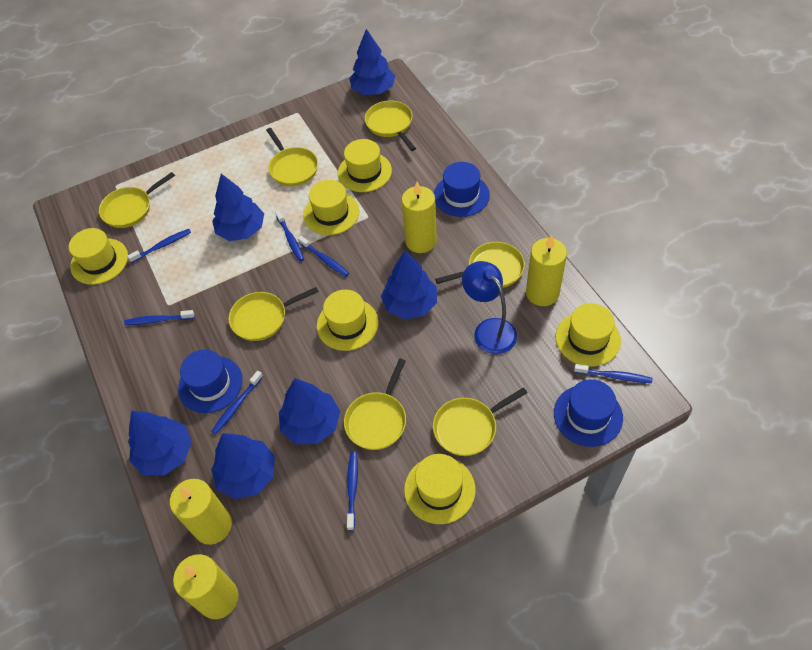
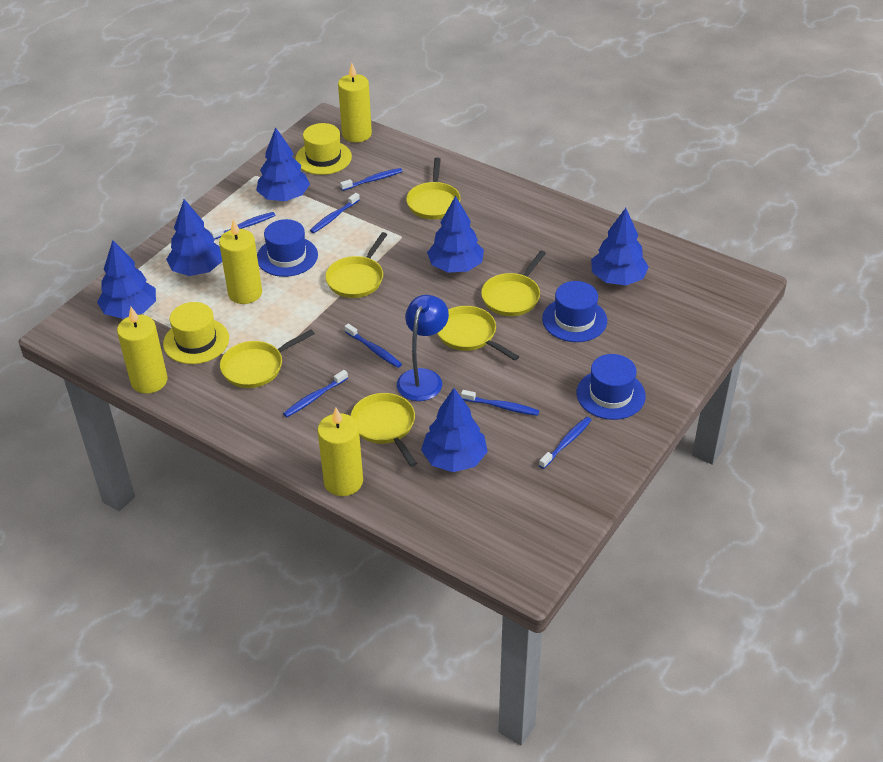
yellow hat: 6 -> 2
yellow pan: 7 -> 6

